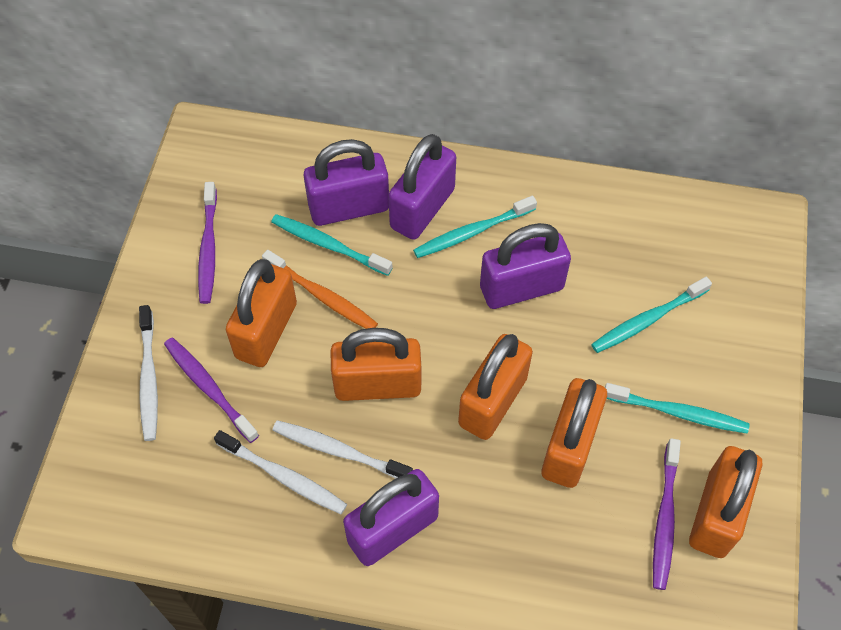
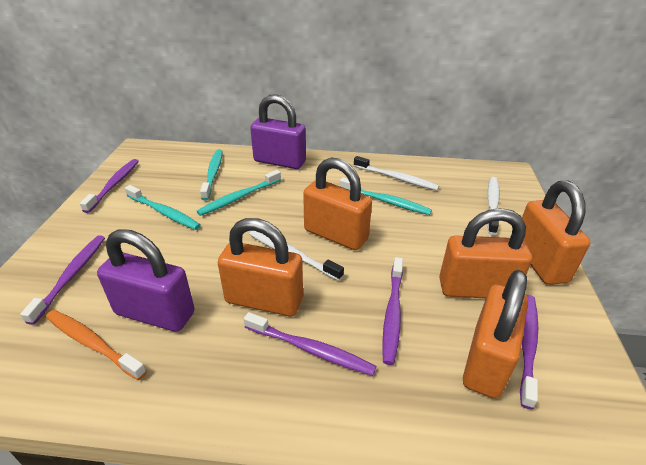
purple padlock: 4 -> 2
purple toothbrush: 3 -> 5

